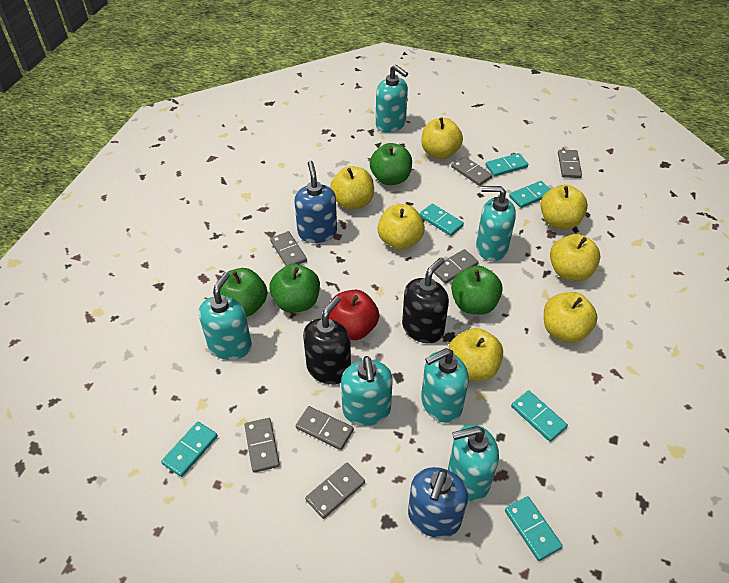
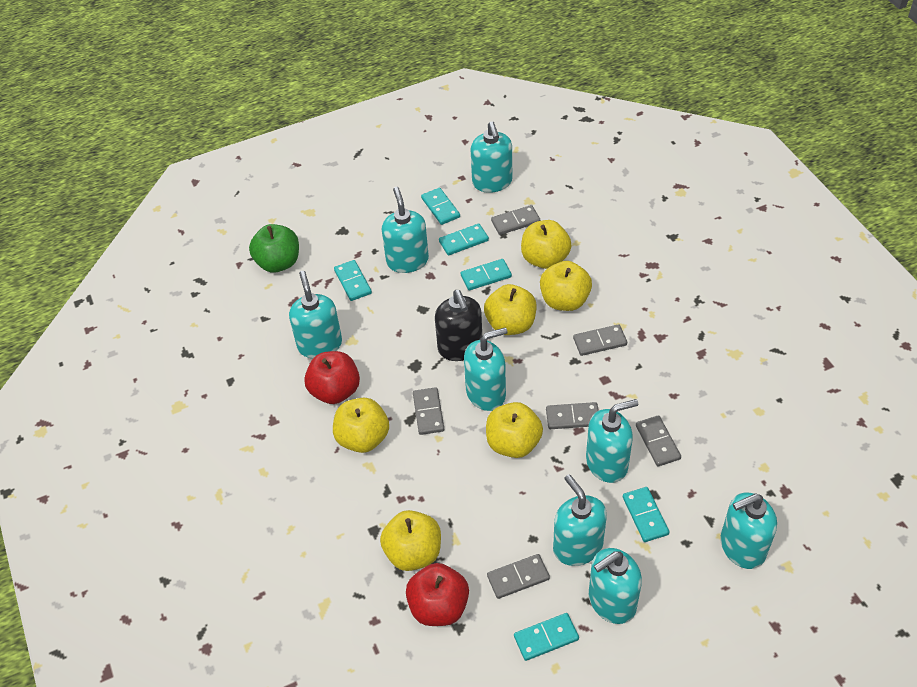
black soap dispenser: 2 -> 1
blue soap dispenser: 2 -> 0
green apple: 4 -> 1
grey domino: 7 -> 6
red apple: 1 -> 2
turquoise soap dispenser: 6 -> 8
yellow apple: 7 -> 6

